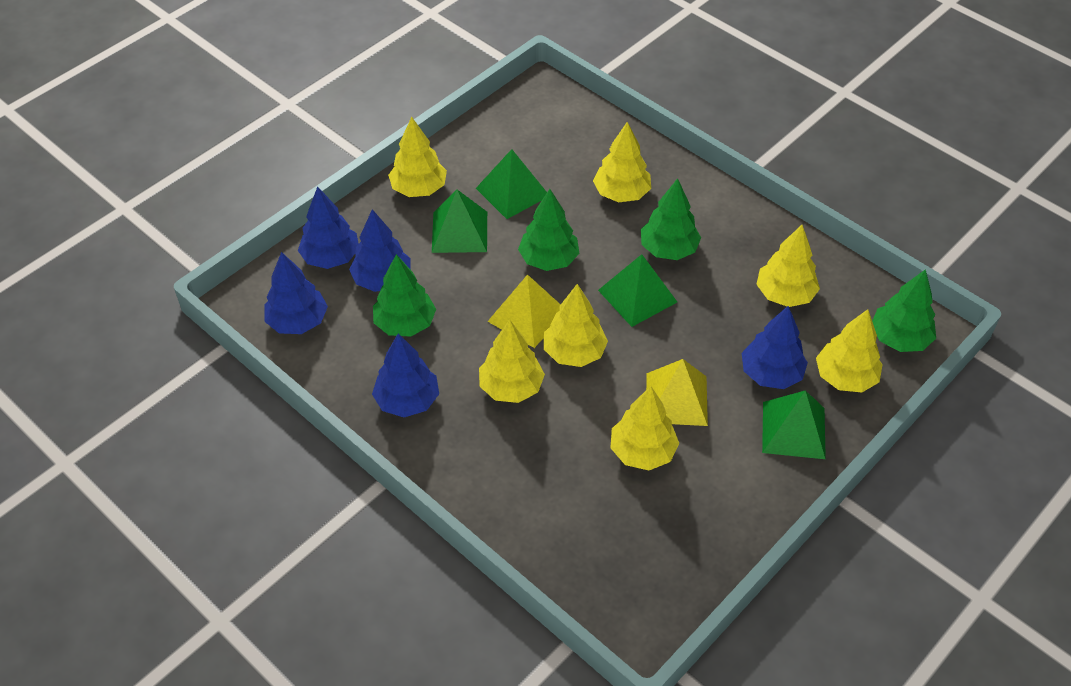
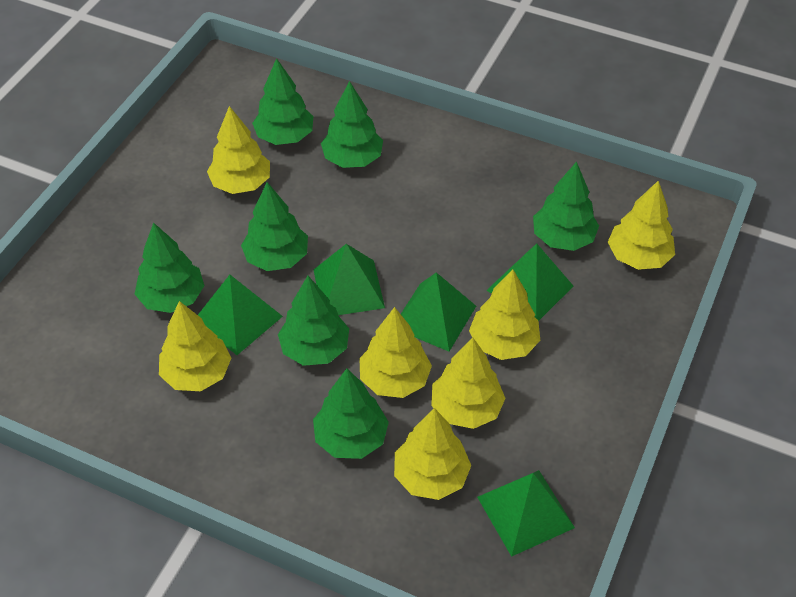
blue tree: 5 -> 0
green pyramid: 4 -> 5
green tree: 4 -> 7
yellow pyramid: 2 -> 0

